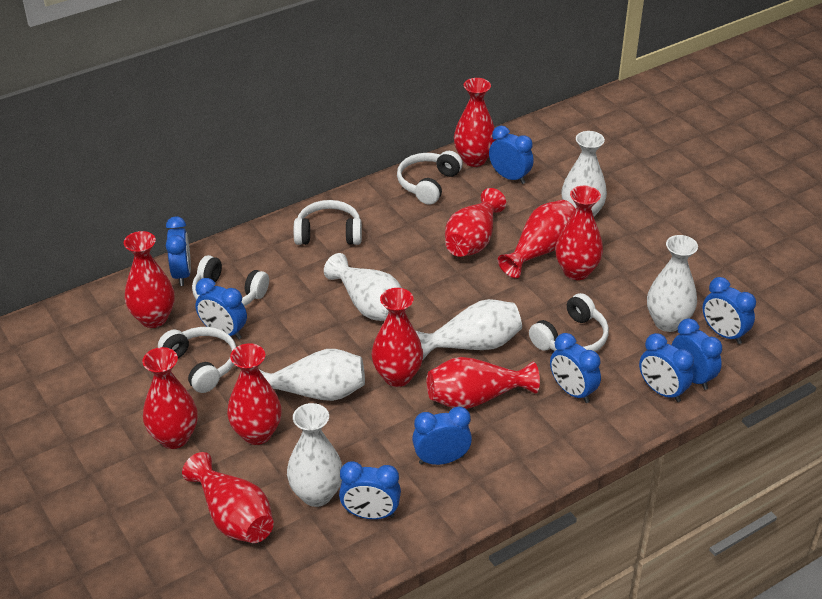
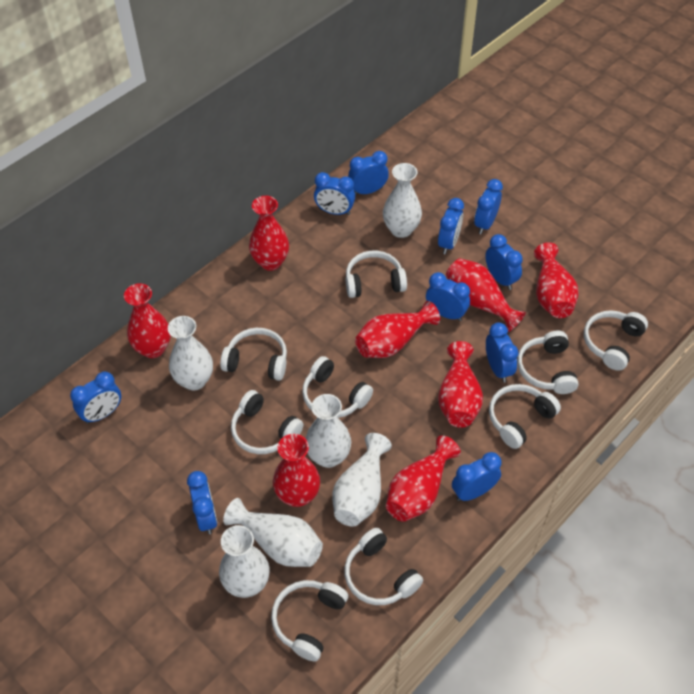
blue clock: 9 -> 10
red vase: 10 -> 8
white headphones: 5 -> 9

